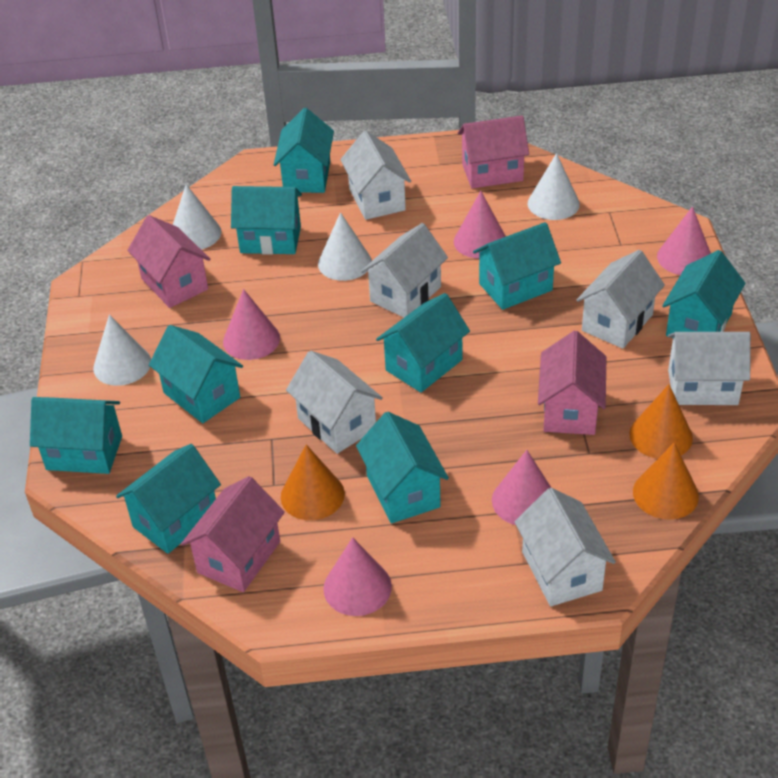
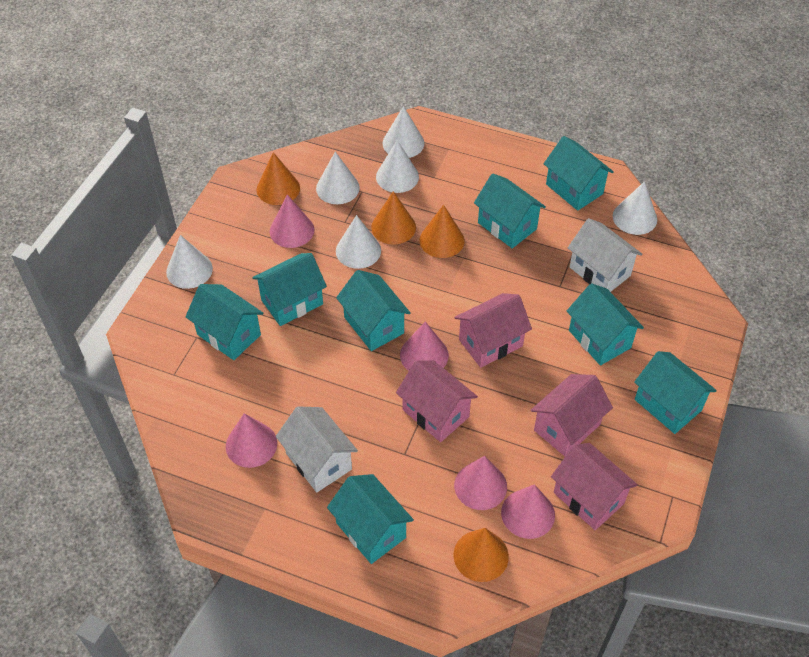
orange cone: 3 -> 4
turquoise house: 9 -> 8
white cone: 4 -> 6
white house: 6 -> 2

